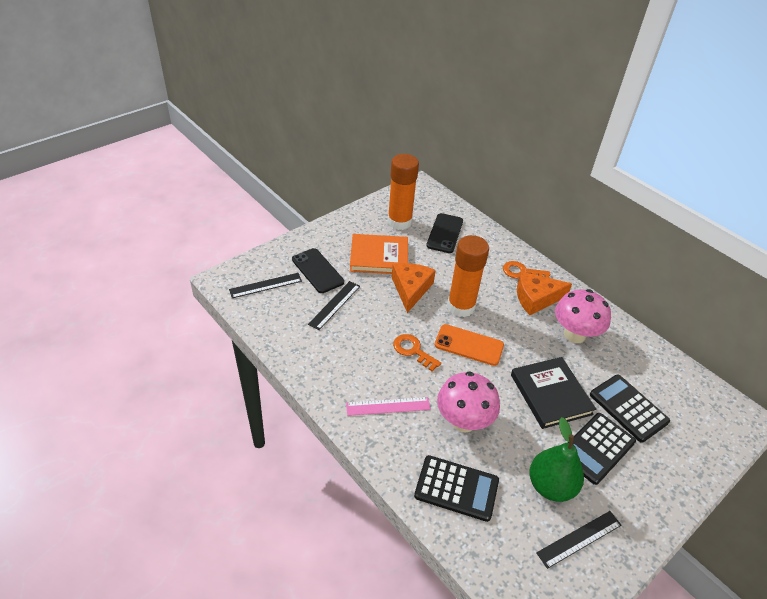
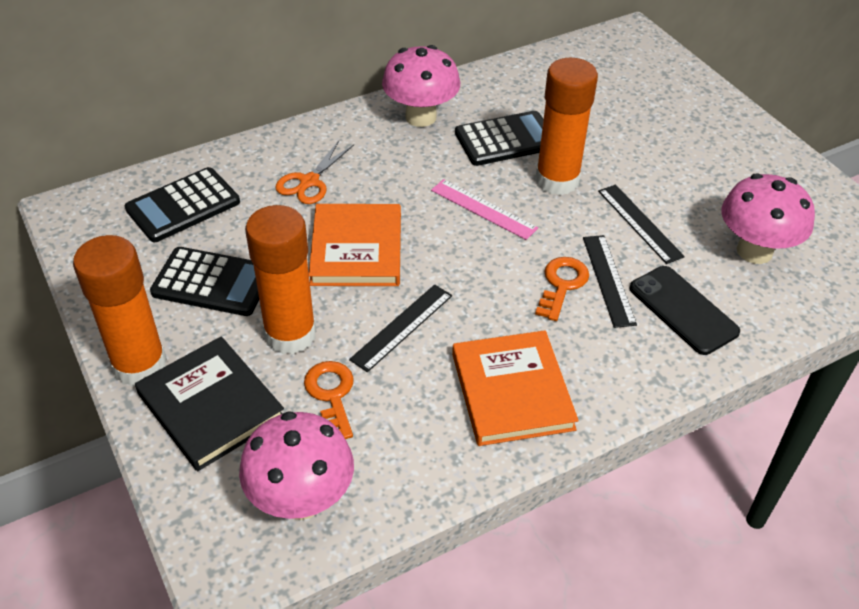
black phone: 2 -> 1
green pear: 1 -> 0
orange book: 1 -> 2
orange cheese: 2 -> 0
orange glue stick: 2 -> 3
orange phone: 1 -> 0
orange scissors: 0 -> 1
pink mushroom: 2 -> 3

